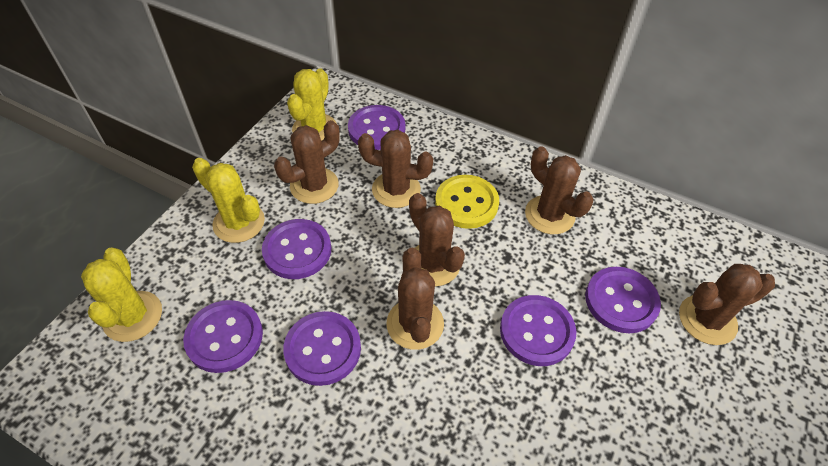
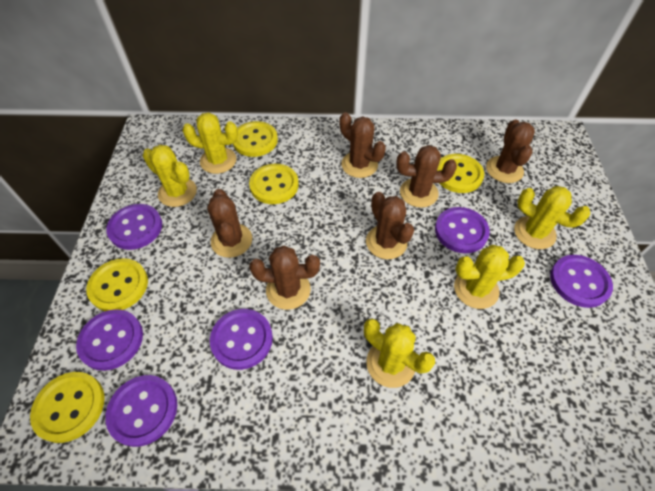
yellow button: 1 -> 5
yellow cactus: 3 -> 5

